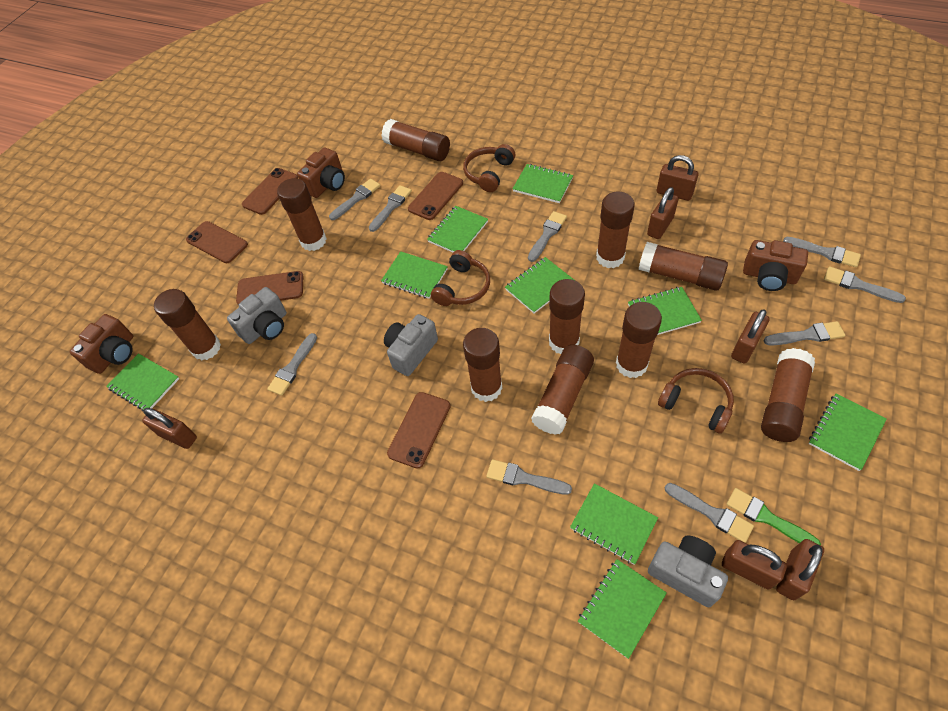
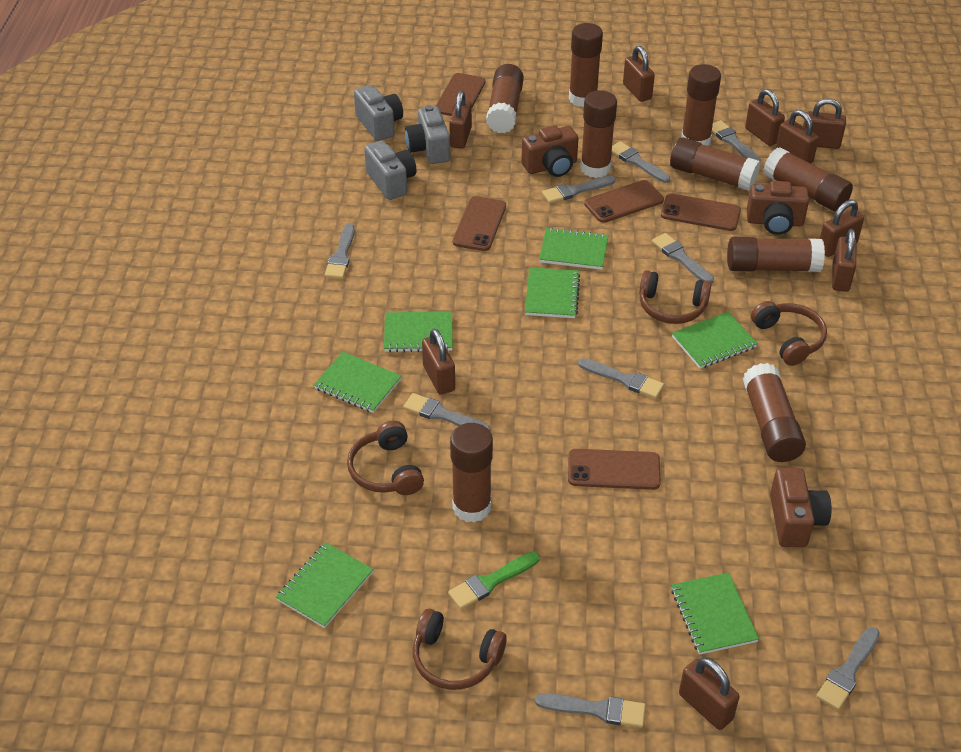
brown glue stick: 10 -> 9
brown headphones: 3 -> 4
brown padlock: 6 -> 9
green notebook: 9 -> 7

